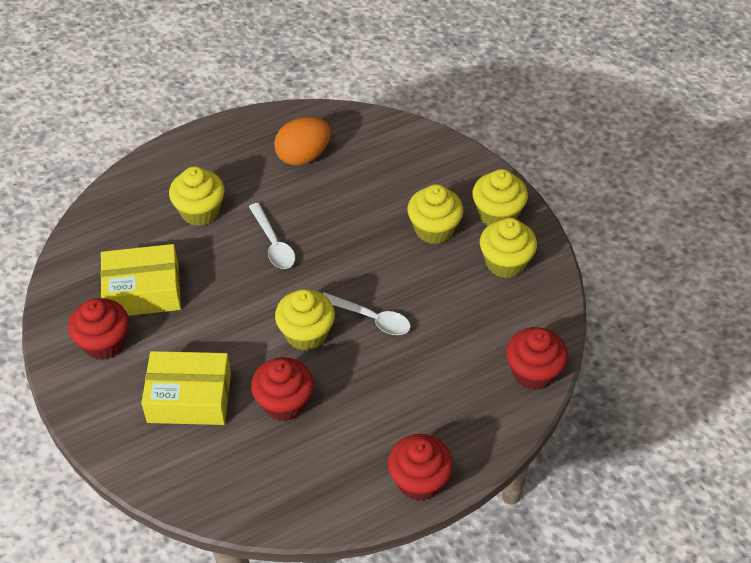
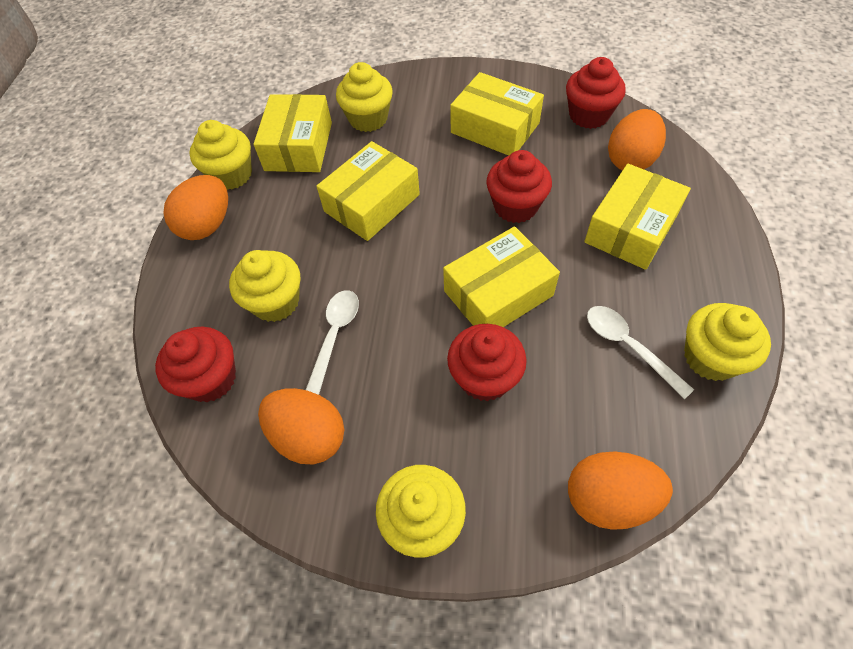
orange egg: 1 -> 4
yellow box: 2 -> 5

